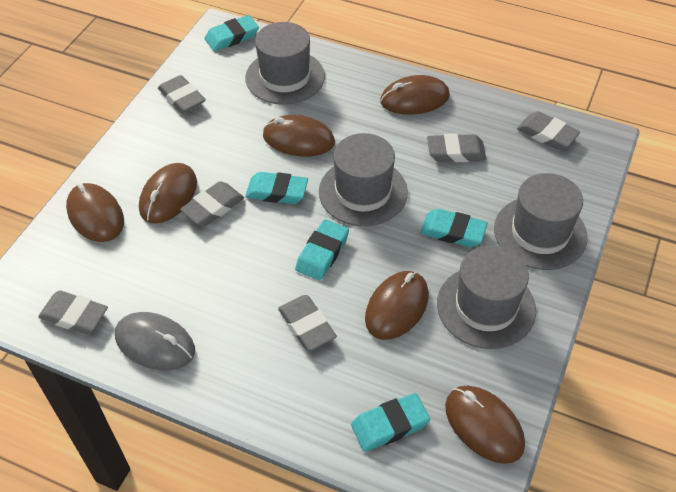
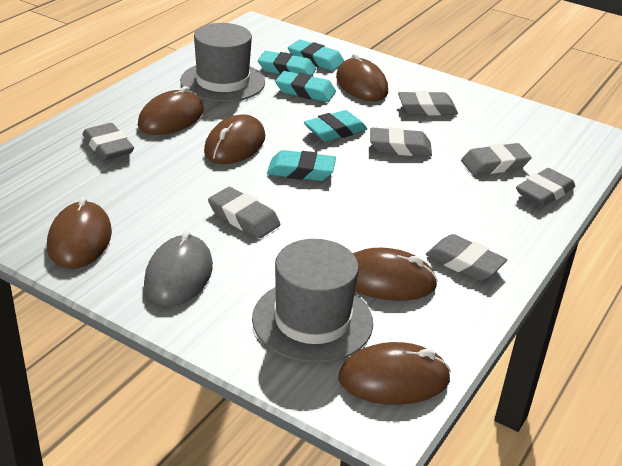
grey eraser: 6 -> 7
grey hat: 4 -> 2

